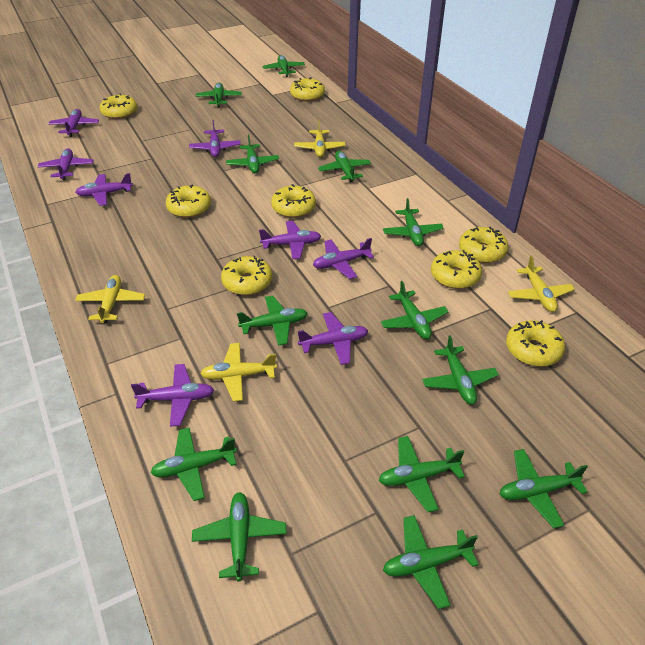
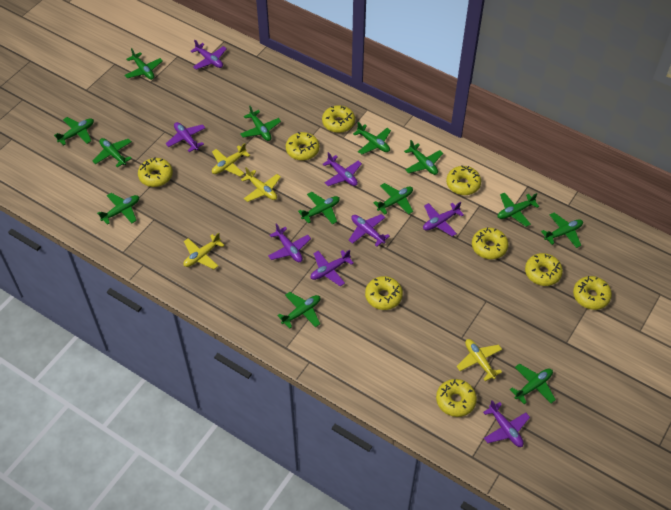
yellow donut: 8 -> 9

